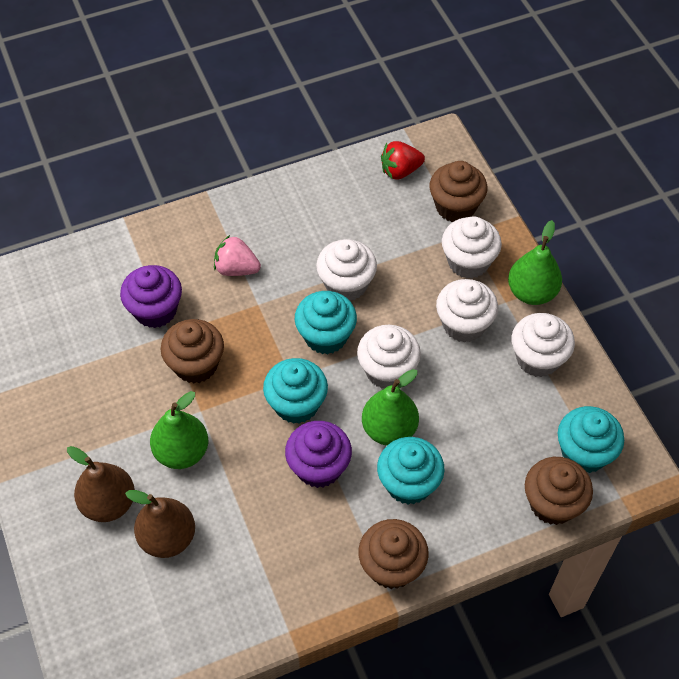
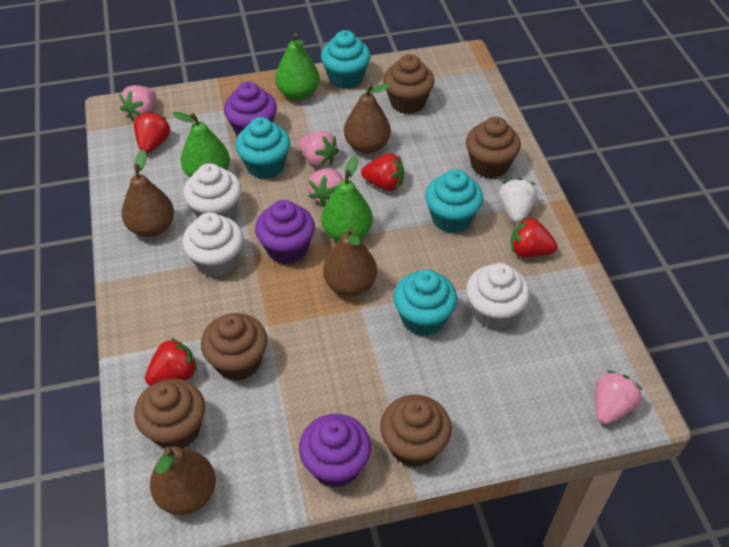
brown cupcake: 4 -> 5
brown pear: 2 -> 4
pink strawberry: 1 -> 4
purple cupcake: 2 -> 3
red strawberry: 1 -> 4
white cupcake: 5 -> 3
white strawberry: 0 -> 1

